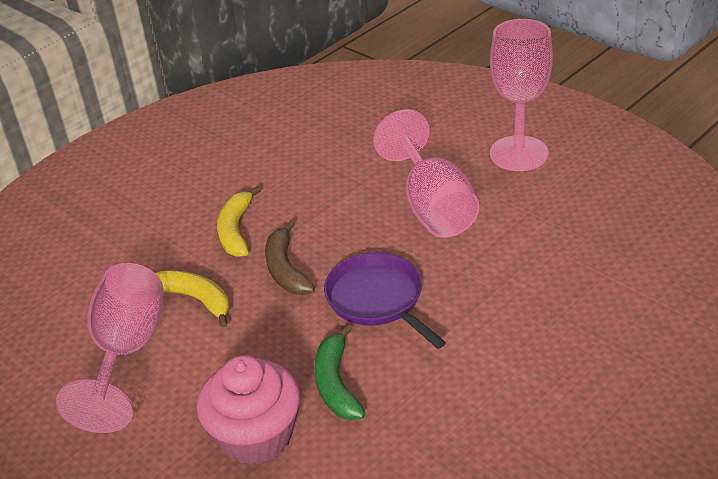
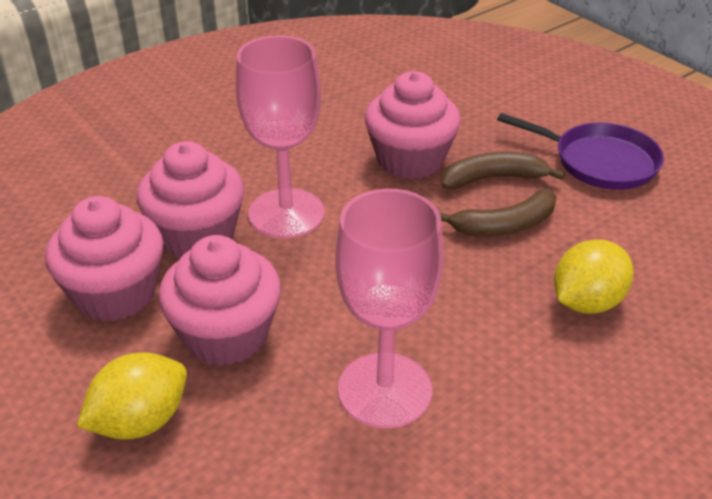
brown banana: 1 -> 2
green banana: 1 -> 0
pink cupcake: 1 -> 4
pink goblet: 3 -> 2
yellow banana: 2 -> 0
yellow lemon: 0 -> 2

